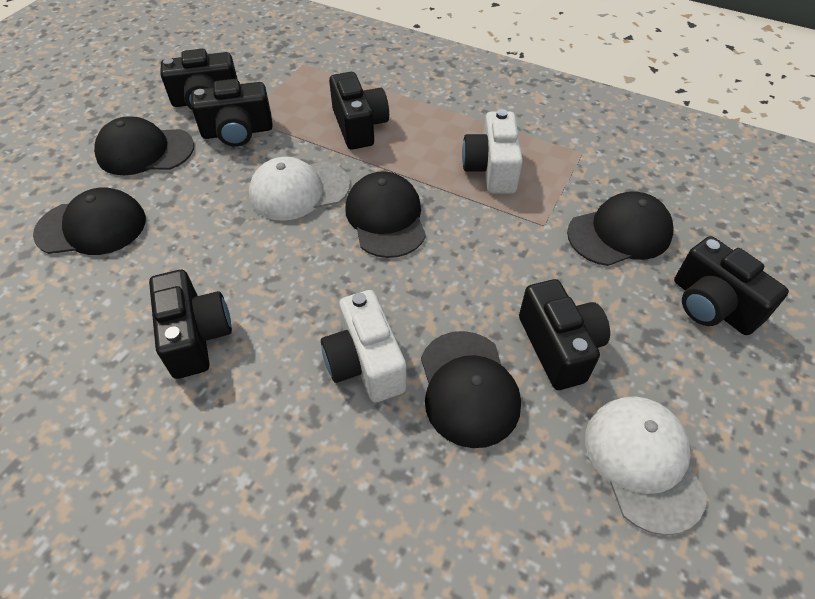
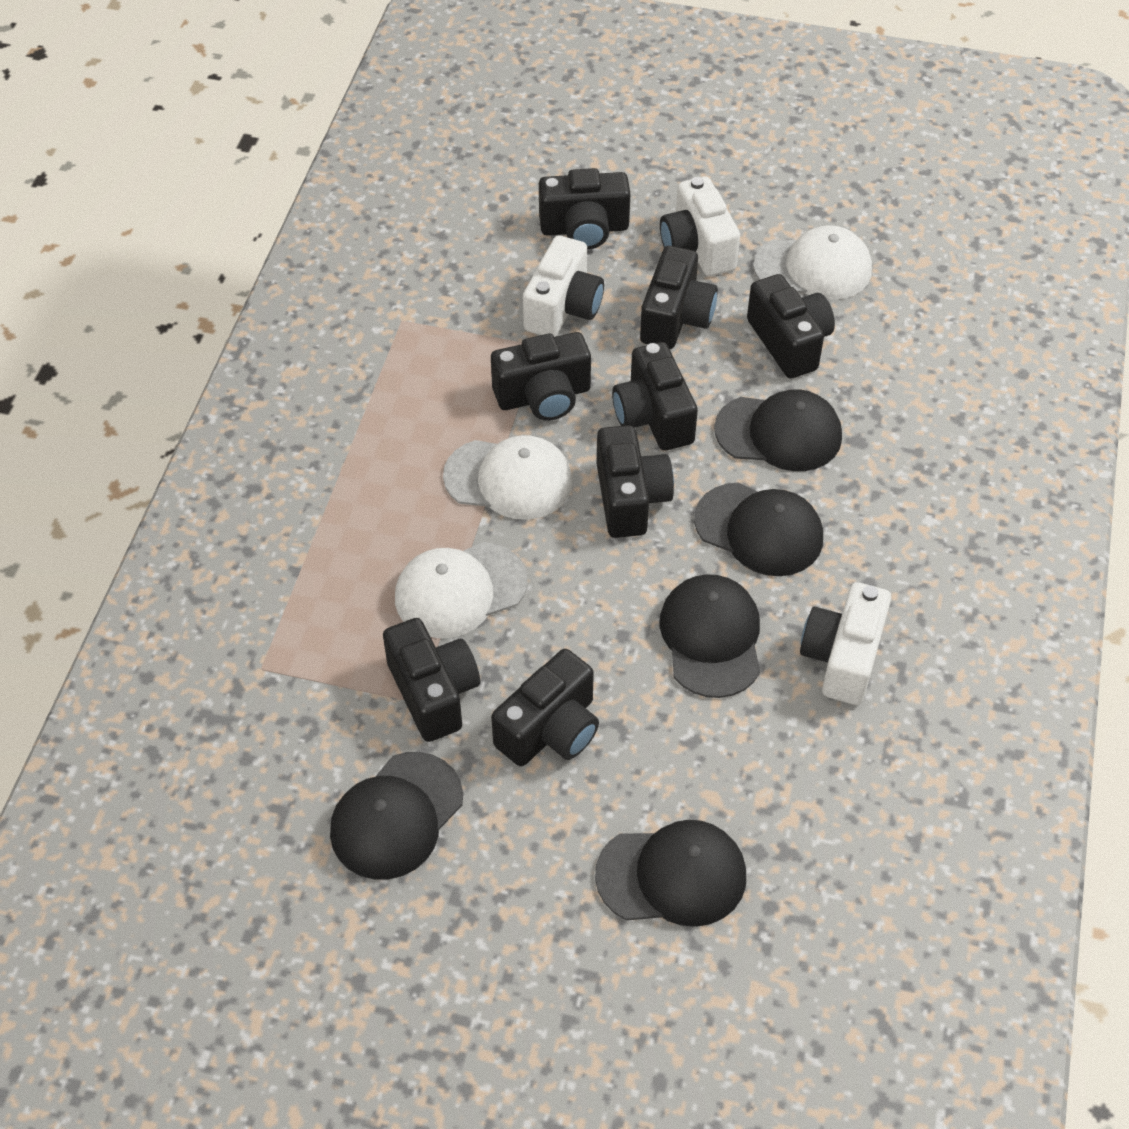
black camera: 6 -> 8
white camera: 2 -> 3
white cap: 2 -> 3

